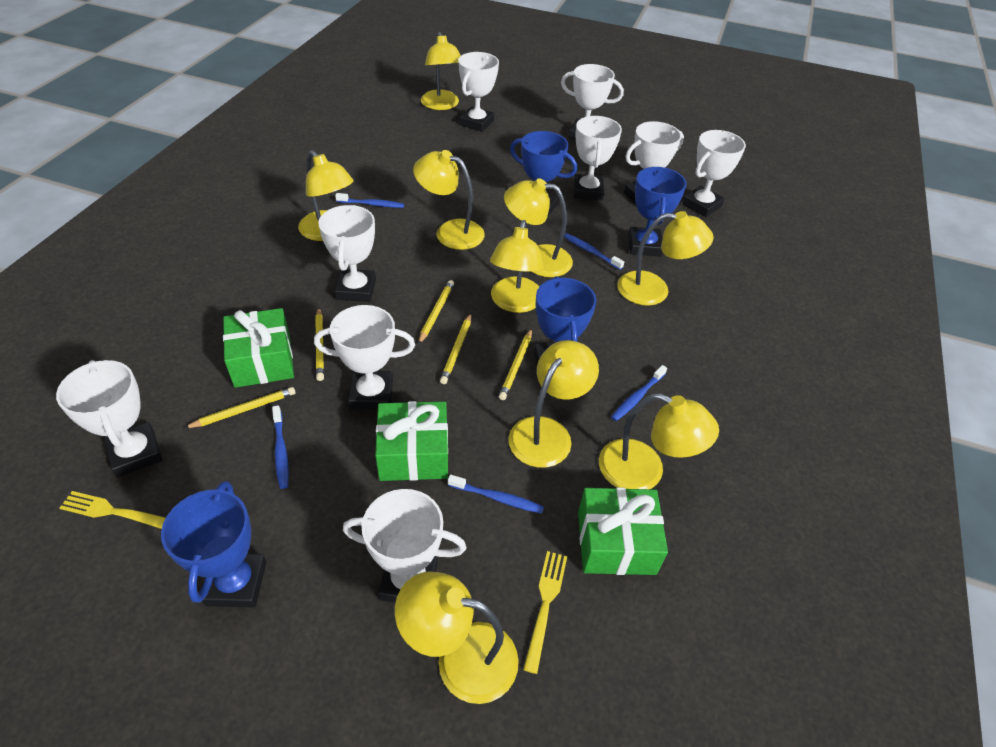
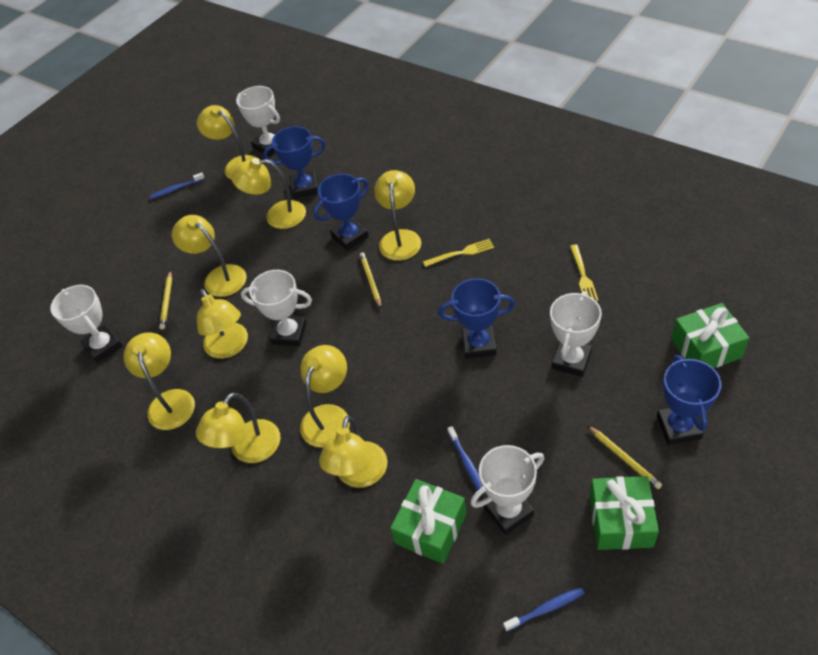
blue toothbrush: 5 -> 3
white trophy: 9 -> 5
yellow pencil: 5 -> 3

